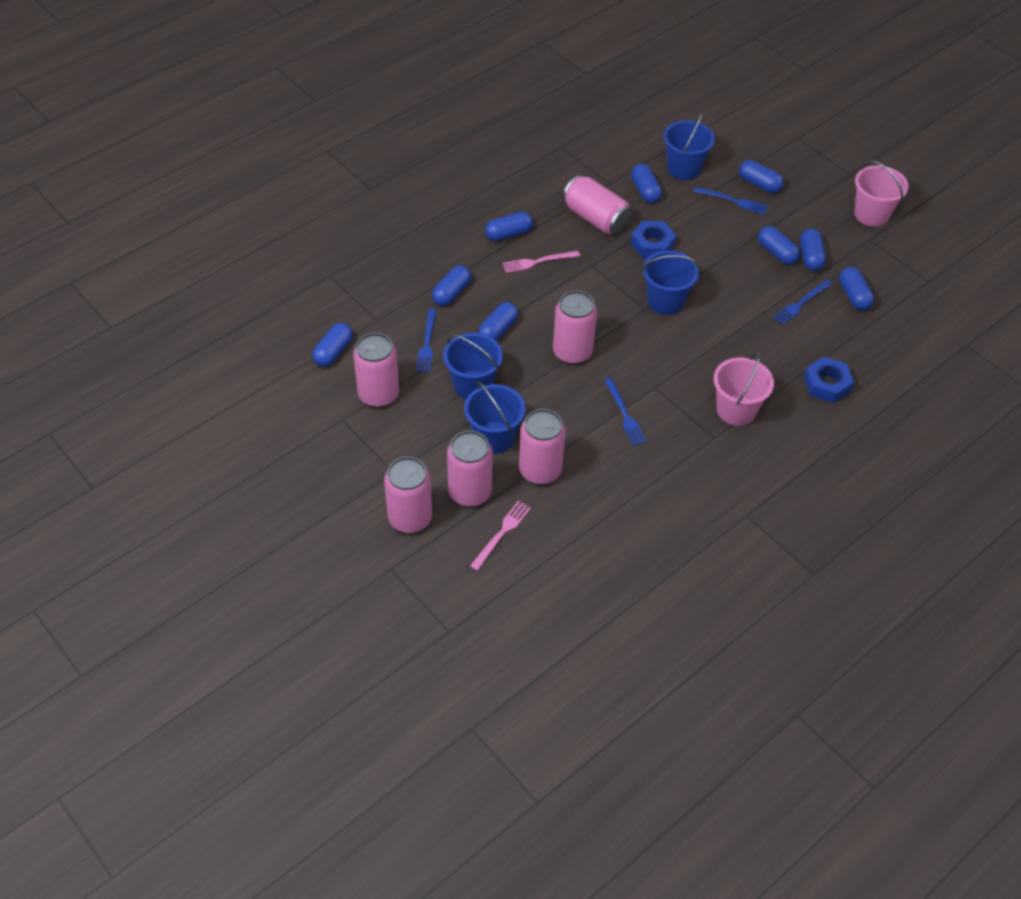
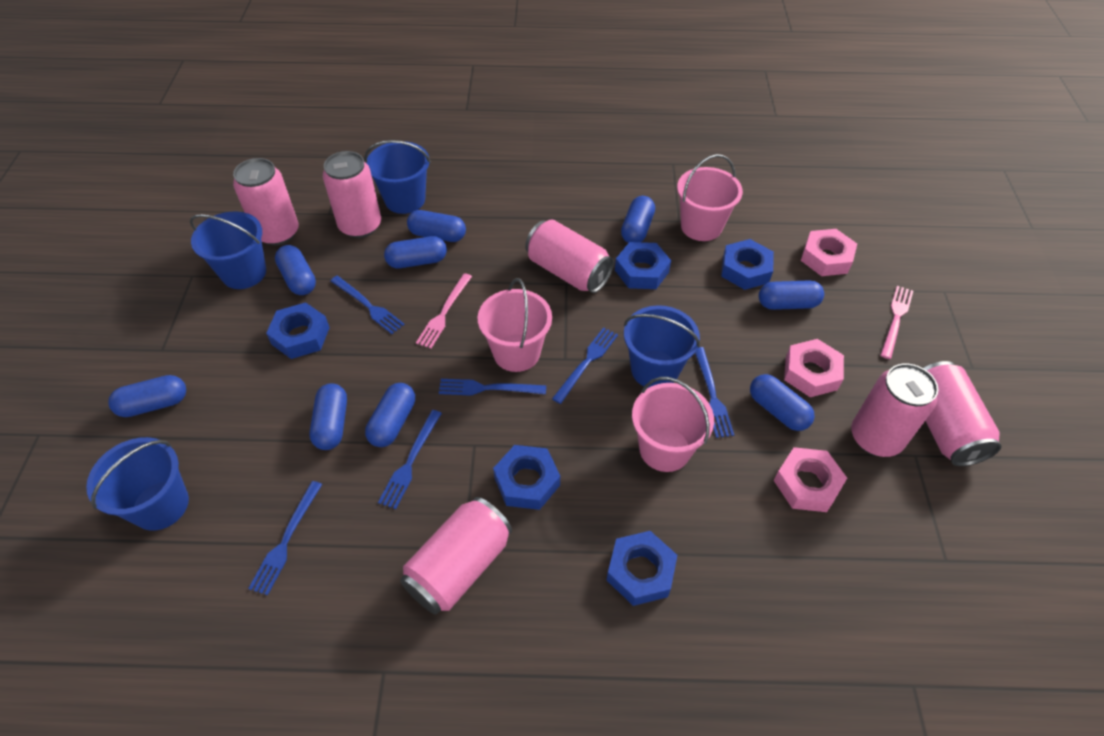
blue fork: 4 -> 6
blue nut: 2 -> 5
pink bucket: 2 -> 3
pink nut: 0 -> 3

